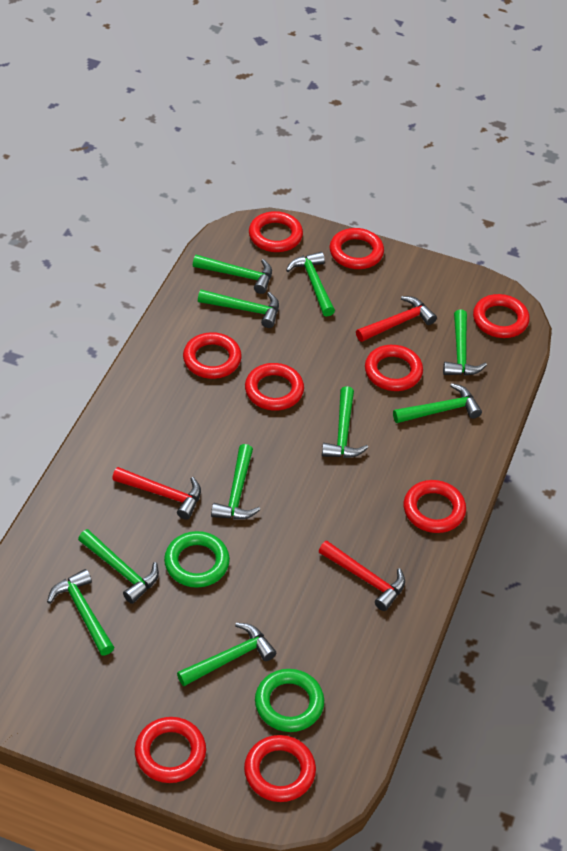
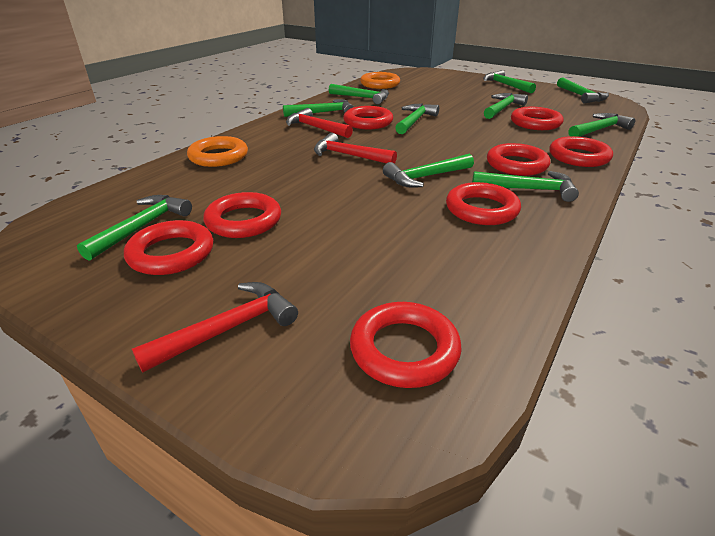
green ring: 2 -> 0
orange ring: 0 -> 2
red ring: 9 -> 8

